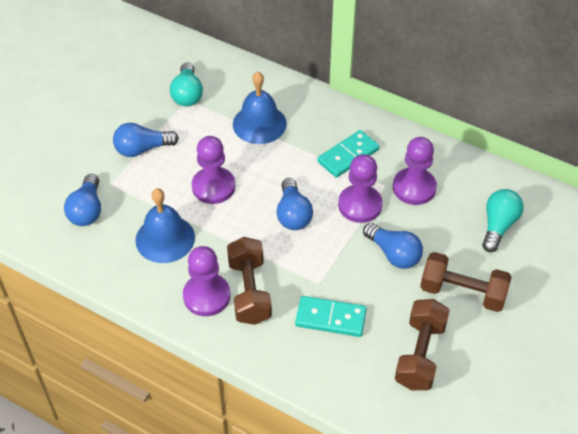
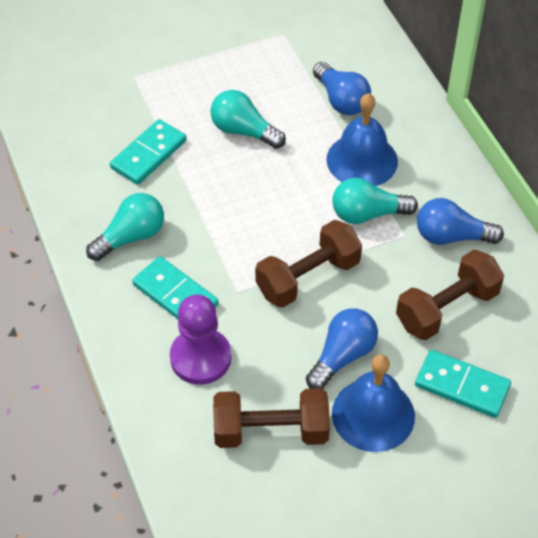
blue light bulb: 4 -> 3
purple pawn: 4 -> 1
turquoise domino: 2 -> 3
turquoise light bulb: 2 -> 3

